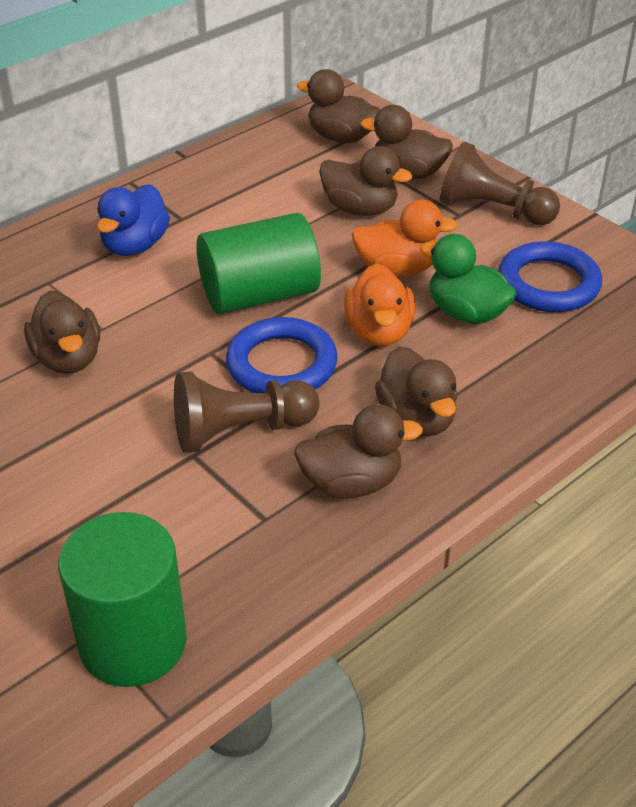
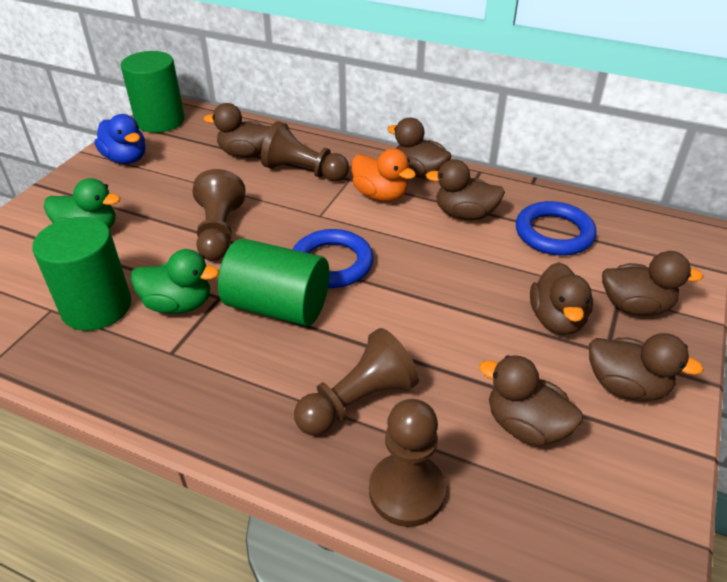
brown duck: 6 -> 7
brown pawn: 2 -> 4
green cylinder: 2 -> 3
green duck: 1 -> 2
orange duck: 2 -> 1

